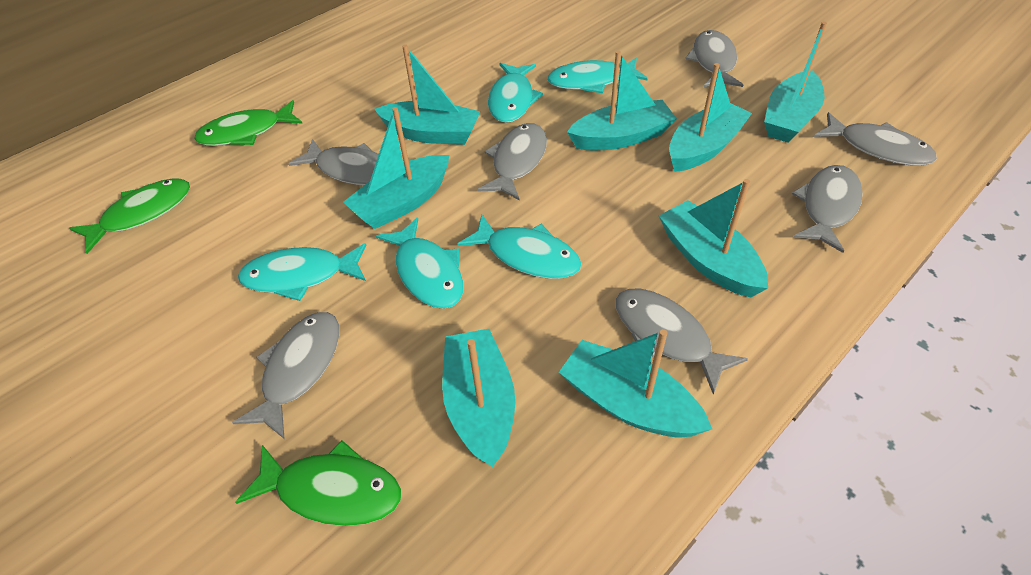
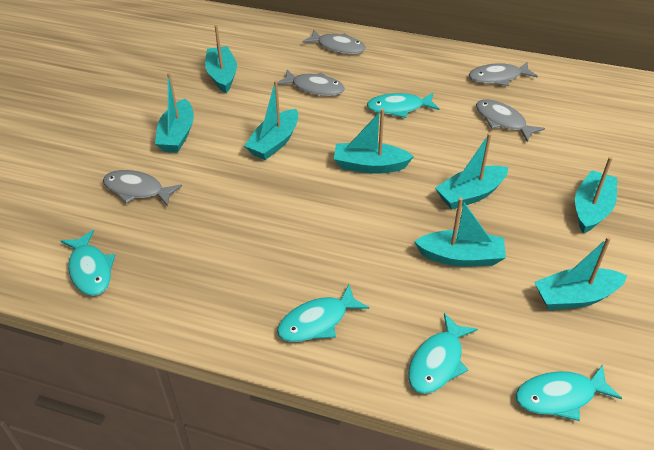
green fish: 3 -> 0
grey fish: 7 -> 5

